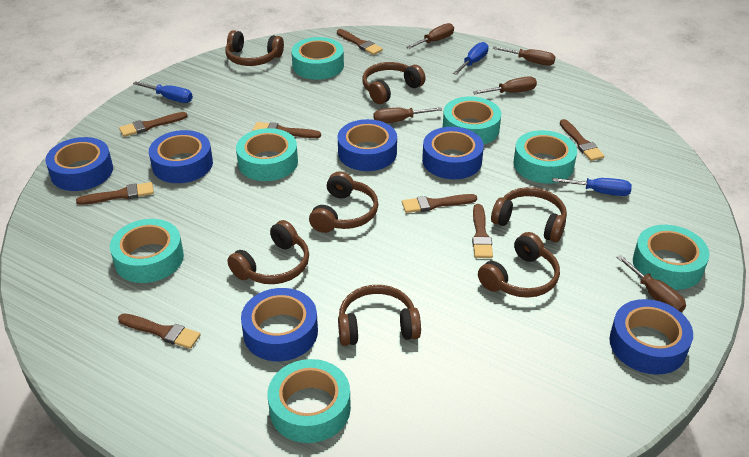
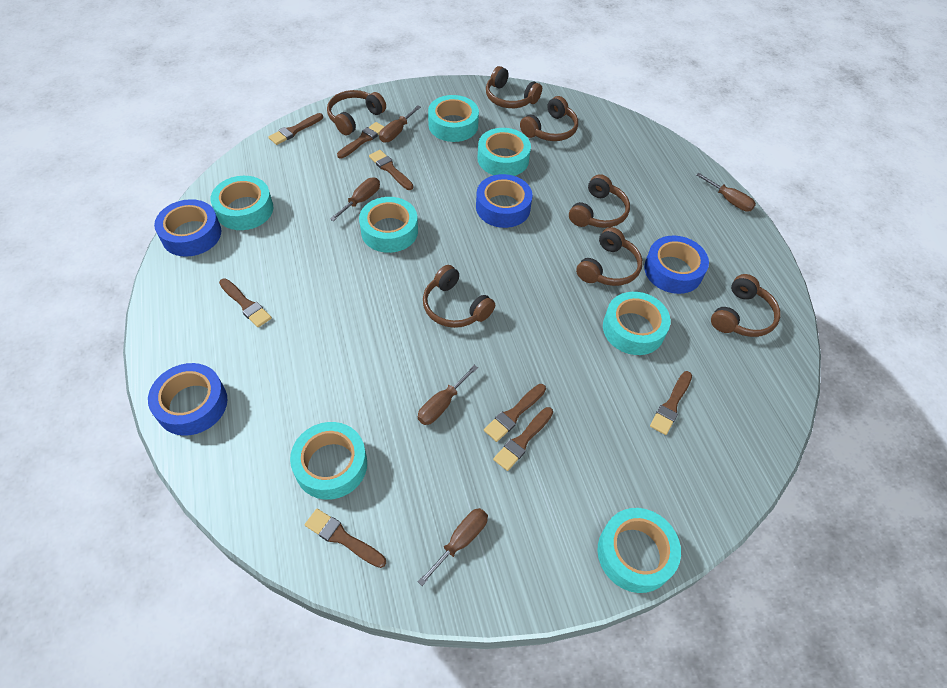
blue screwdriver: 3 -> 0
blue tape: 6 -> 4

